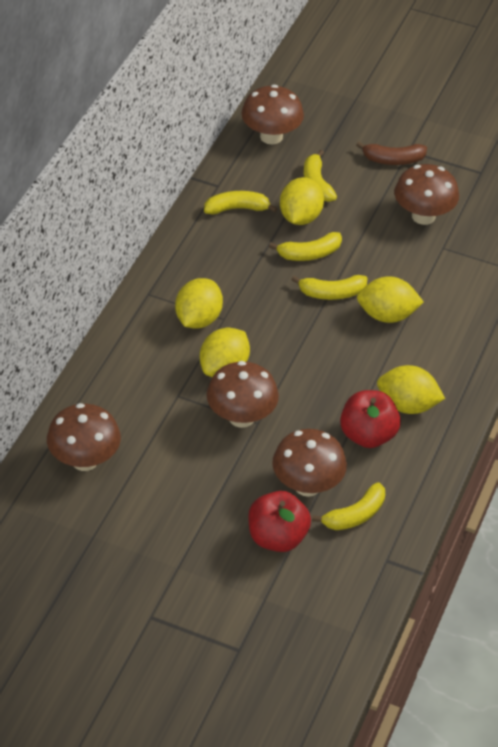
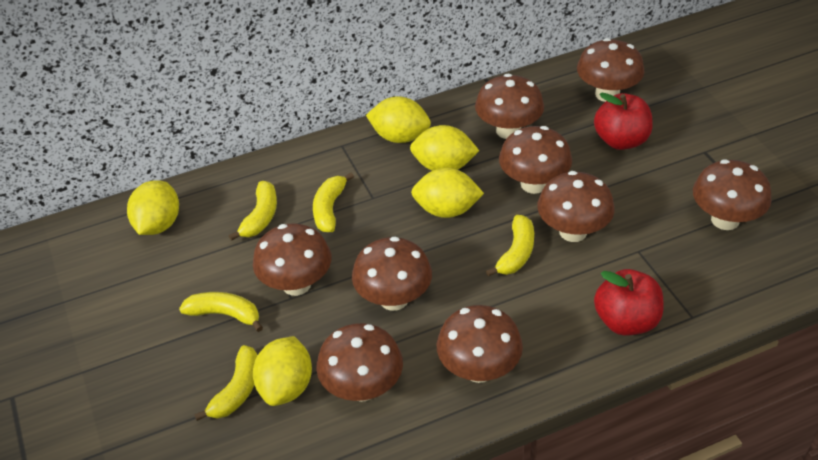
brown banana: 1 -> 0
brown mushroom: 5 -> 9

